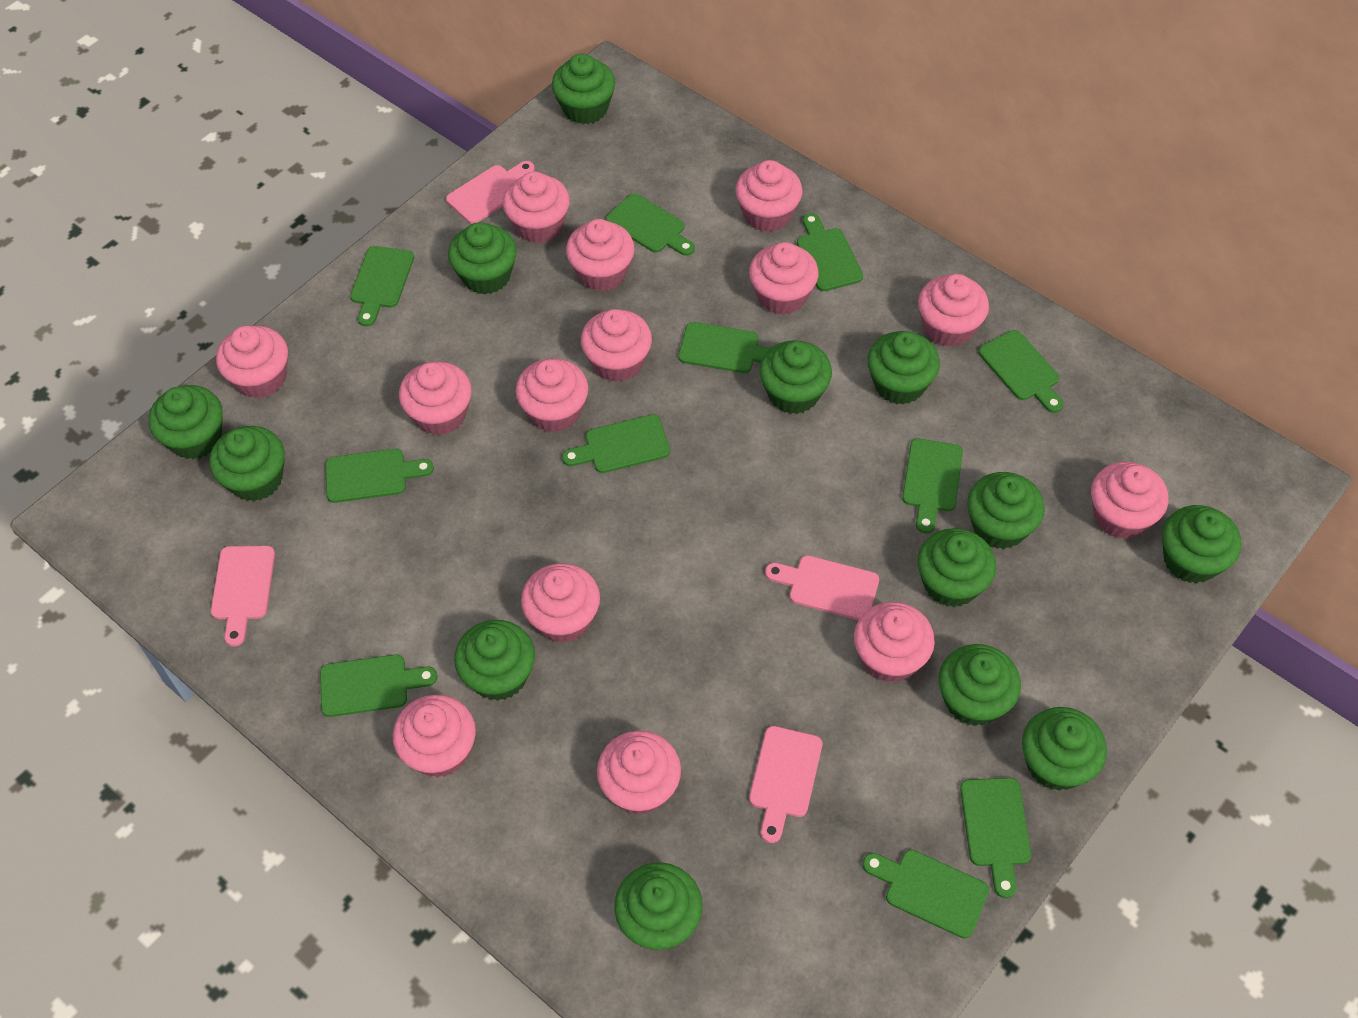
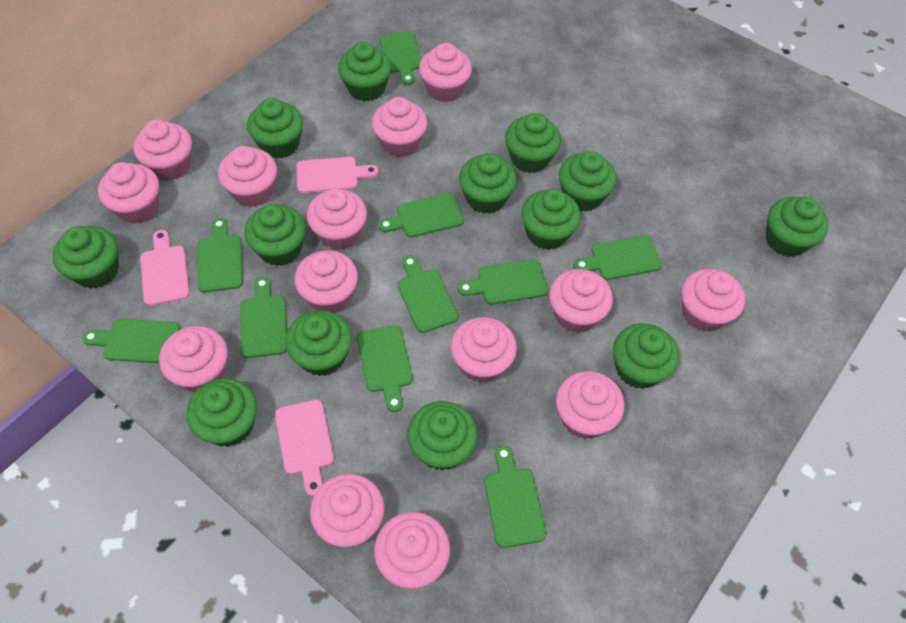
green cutting board: 11 -> 10
pink cutting board: 4 -> 3

